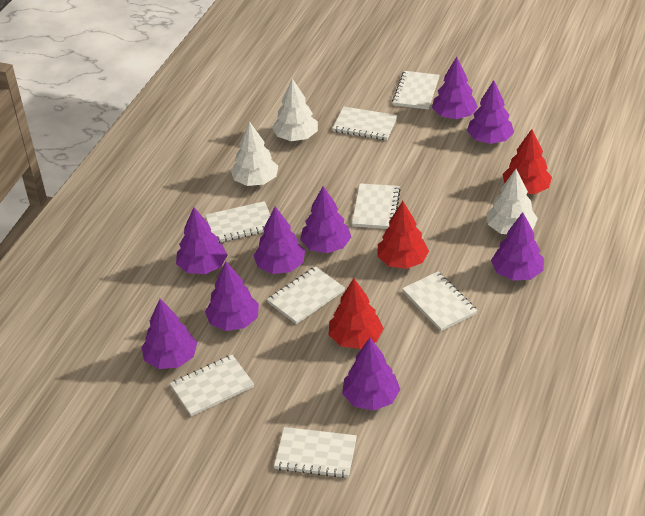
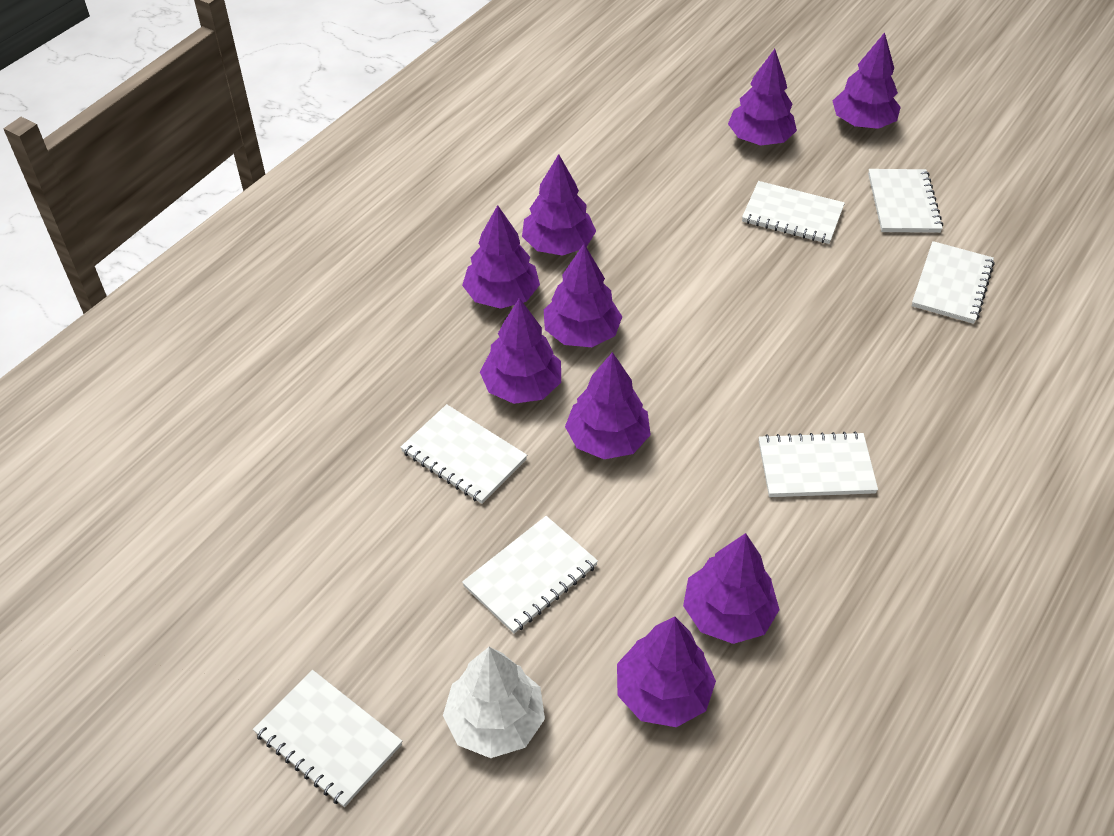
red tree: 3 -> 0
white notebook: 8 -> 7
white tree: 3 -> 1

